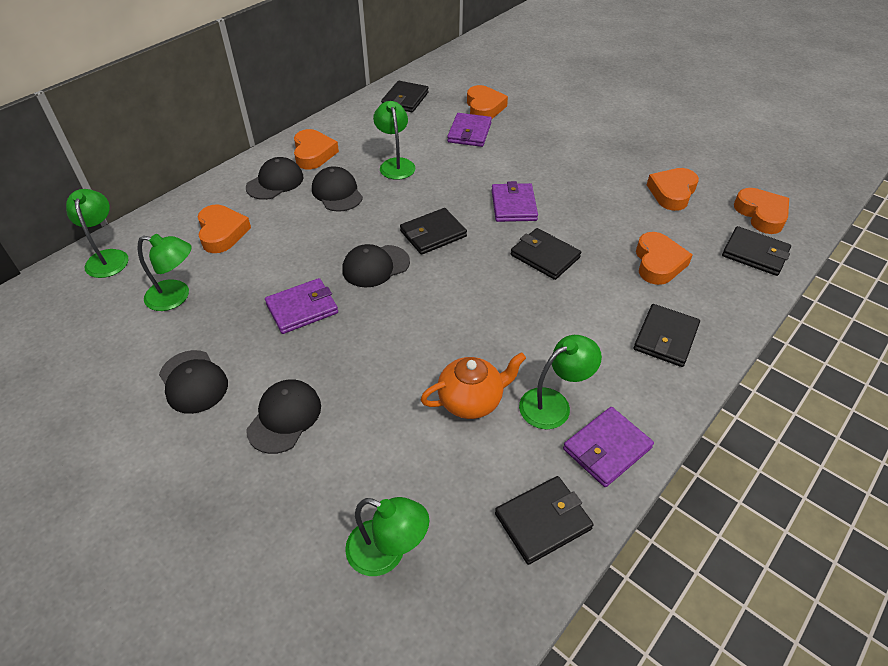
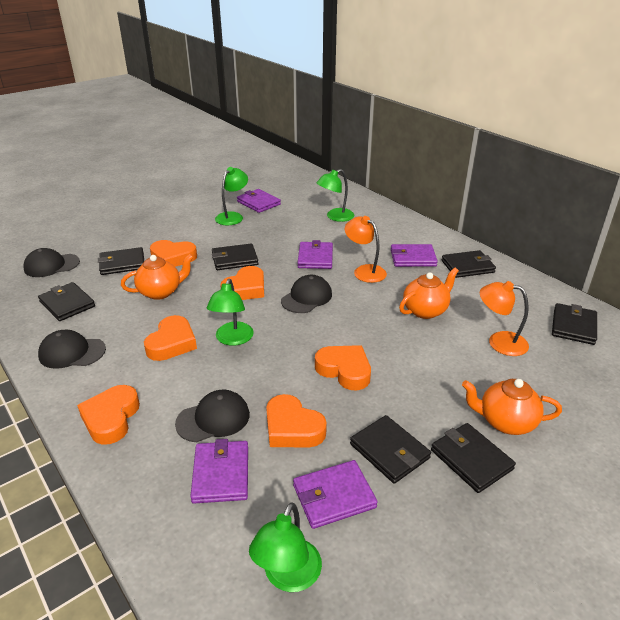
black cap: 5 -> 4
black wallet: 6 -> 7
green lamp: 5 -> 4
orange lamp: 0 -> 2
orange teapot: 1 -> 3
purple wallet: 4 -> 5

